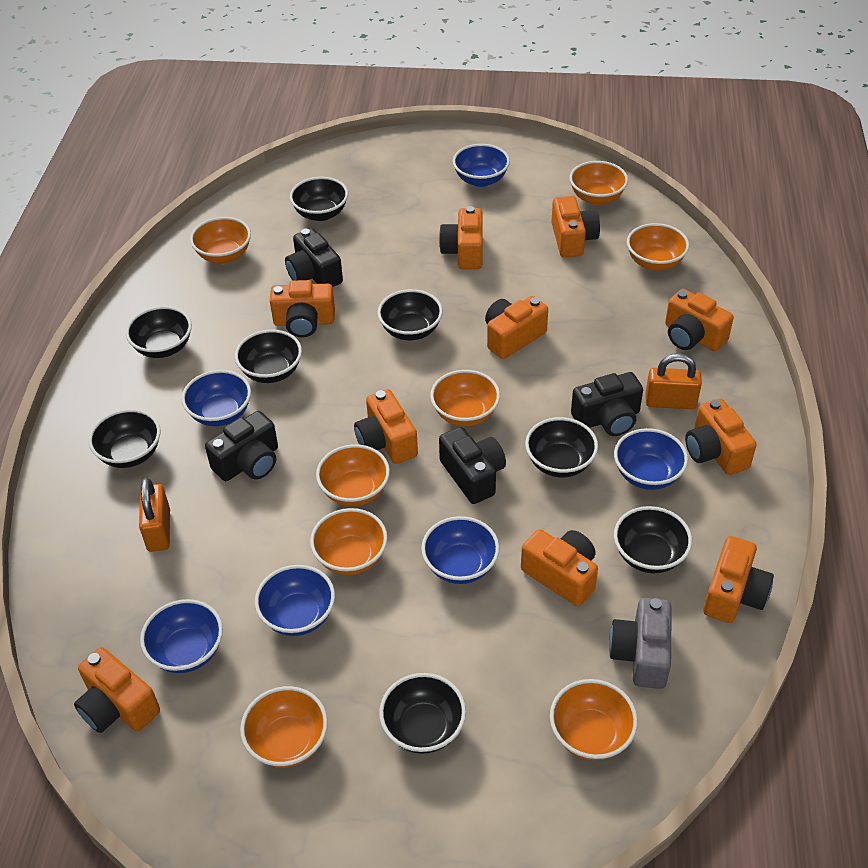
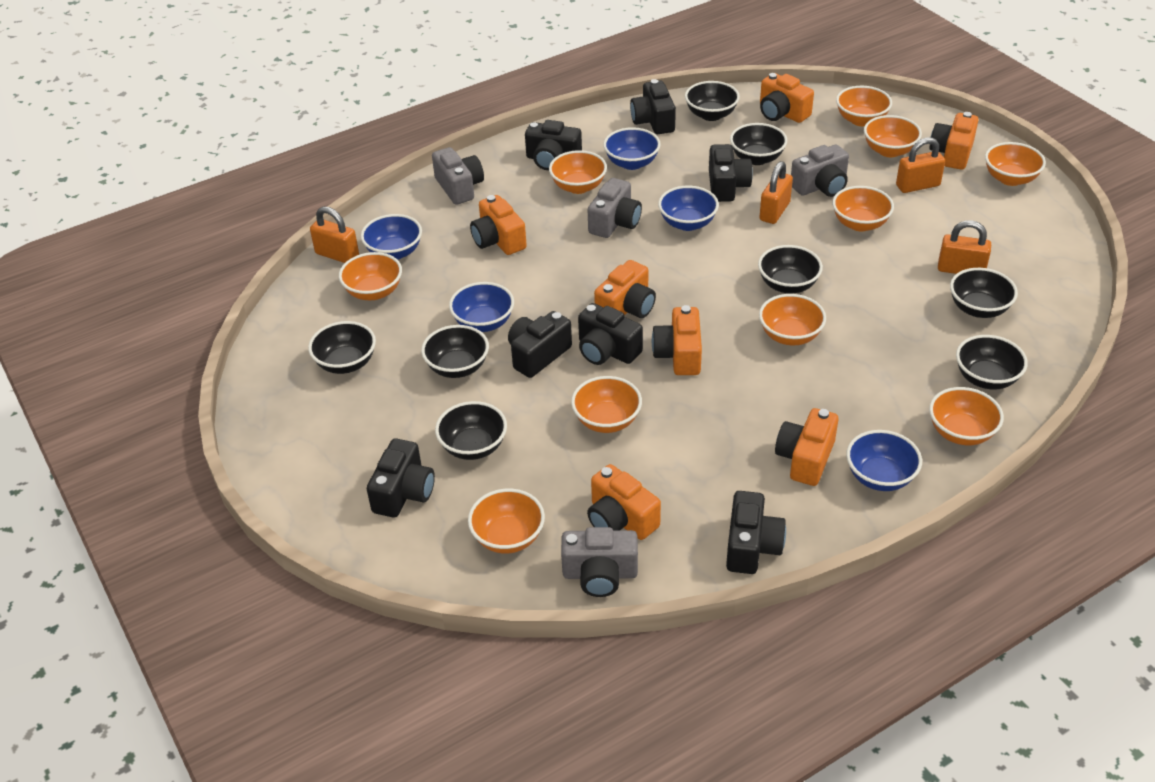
black camera: 4 -> 7
blue bowl: 6 -> 5
grey camera: 1 -> 4
orange bowl: 8 -> 10
orange camera: 10 -> 7
orange padlock: 2 -> 4

